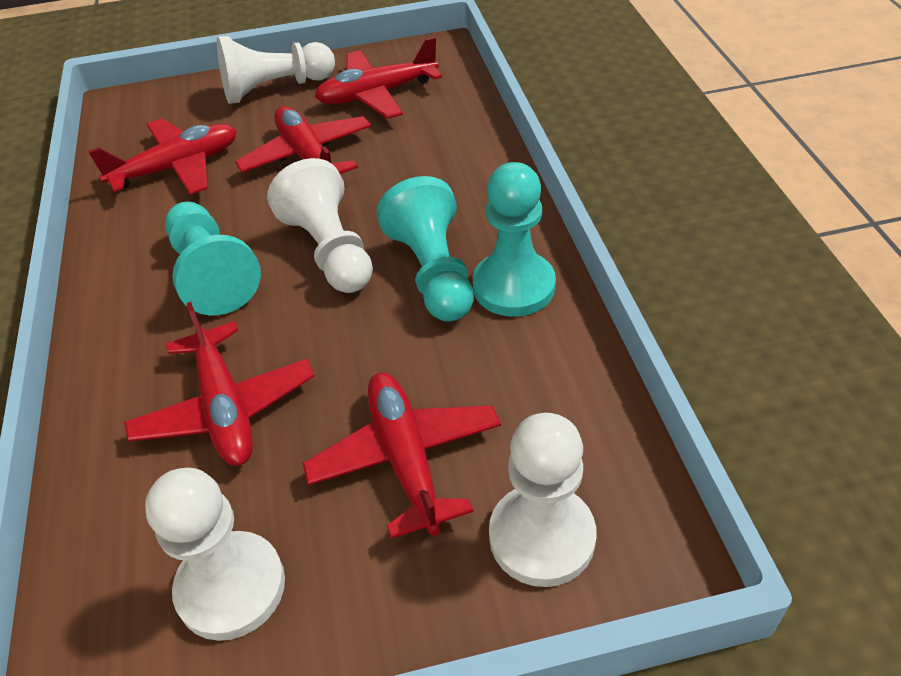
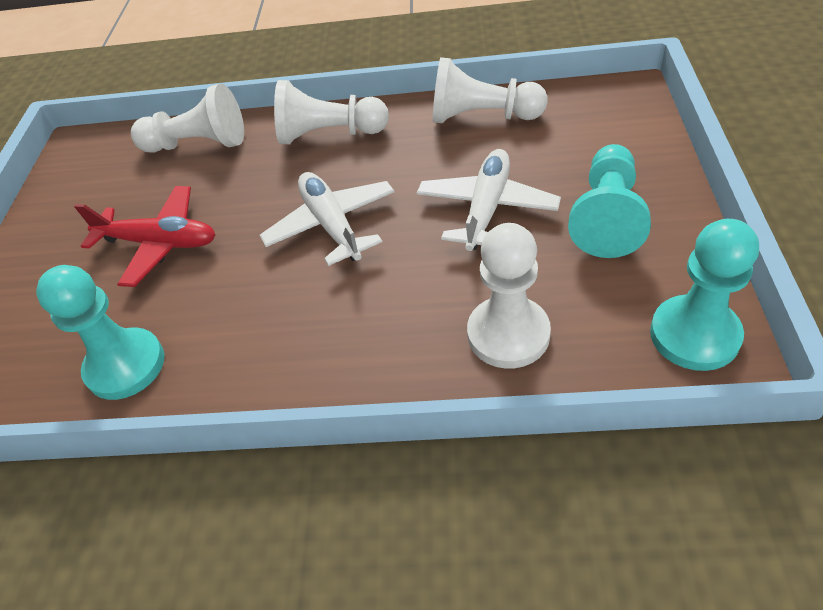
red plane: 5 -> 1
white plane: 0 -> 2

